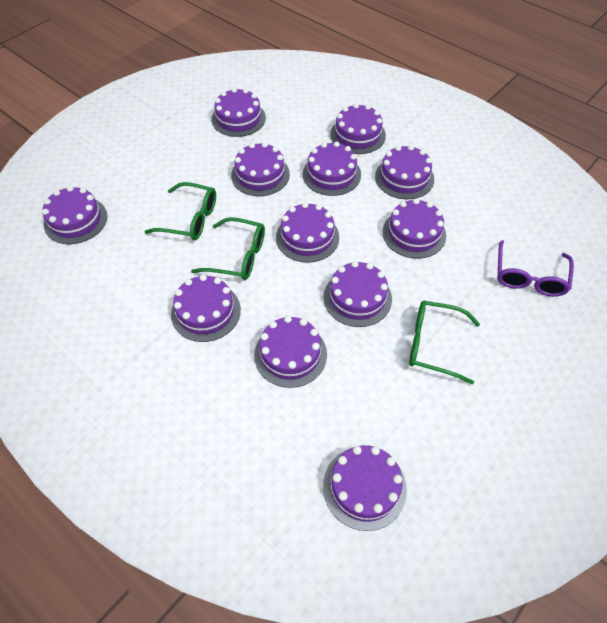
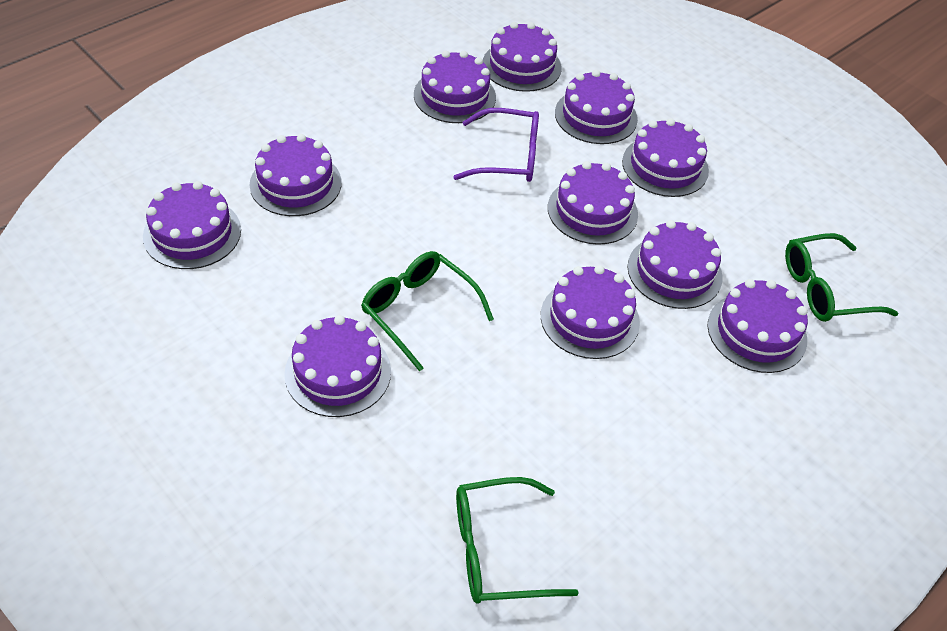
purple cake: 12 -> 11

